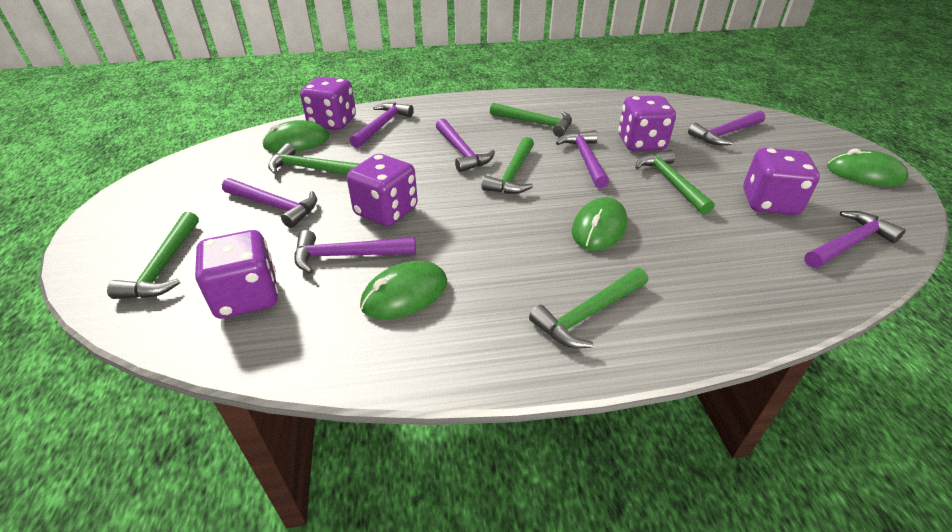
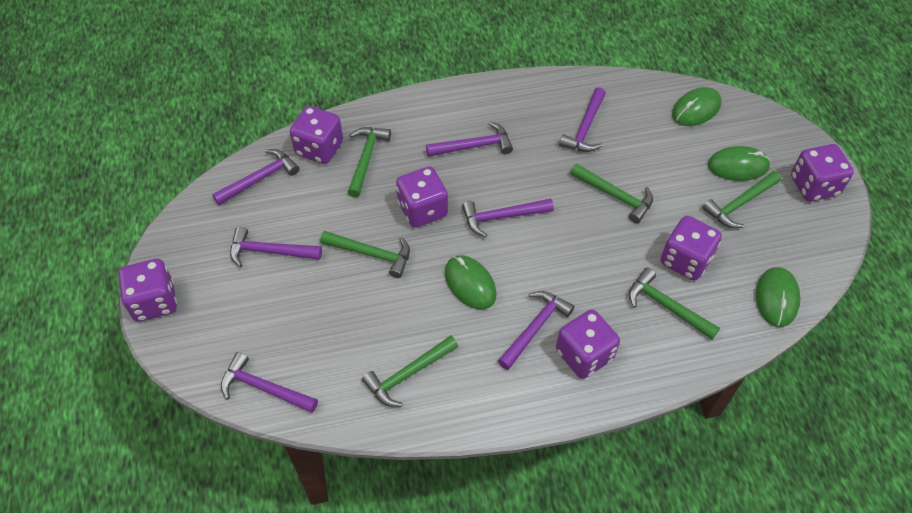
purple dice: 5 -> 6

